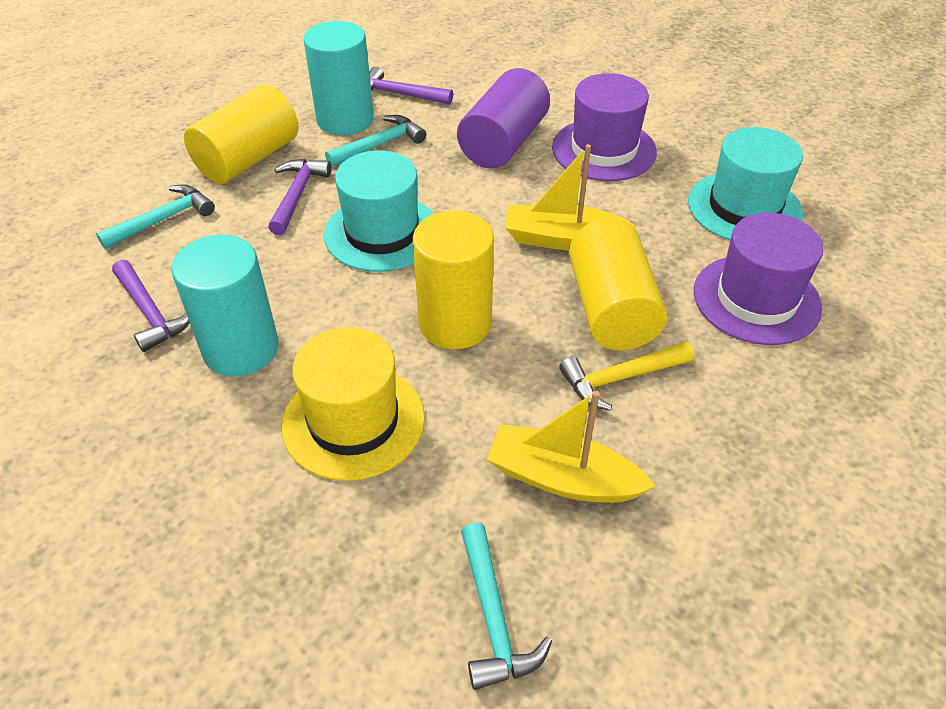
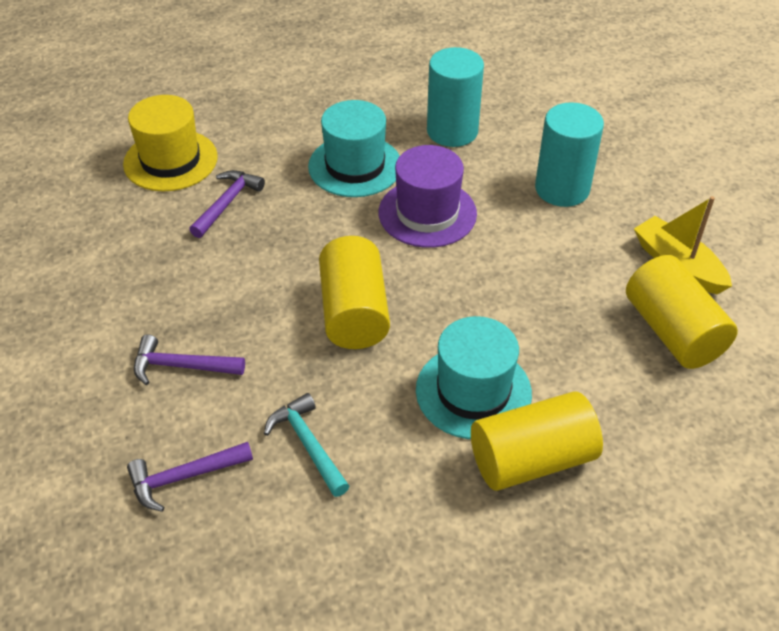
purple cylinder: 1 -> 0
purple hat: 2 -> 1
turquoise hammer: 3 -> 1
yellow boat: 2 -> 1
yellow hammer: 1 -> 0

